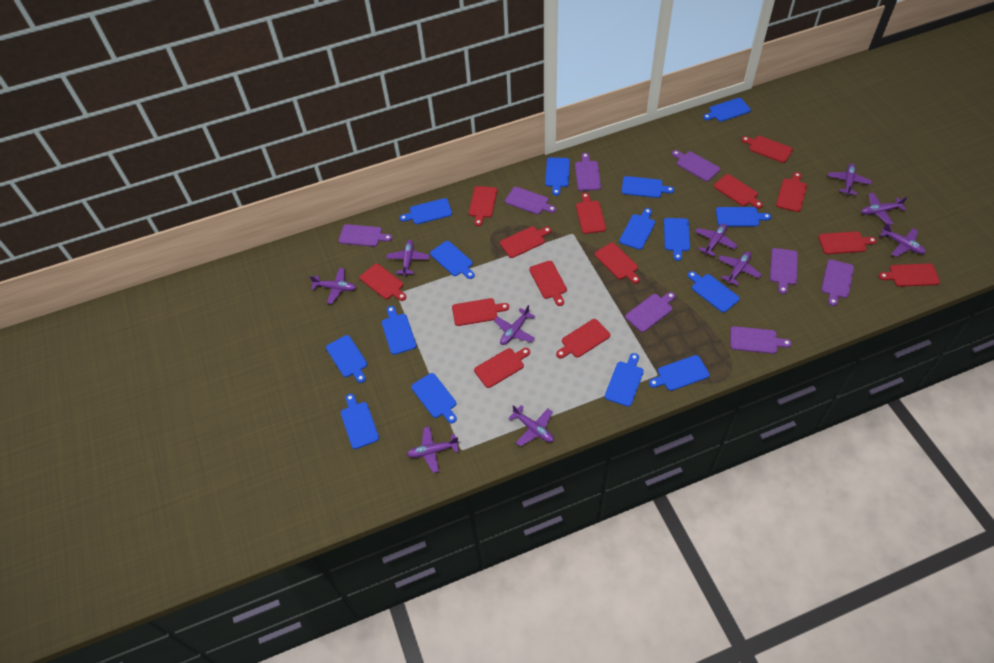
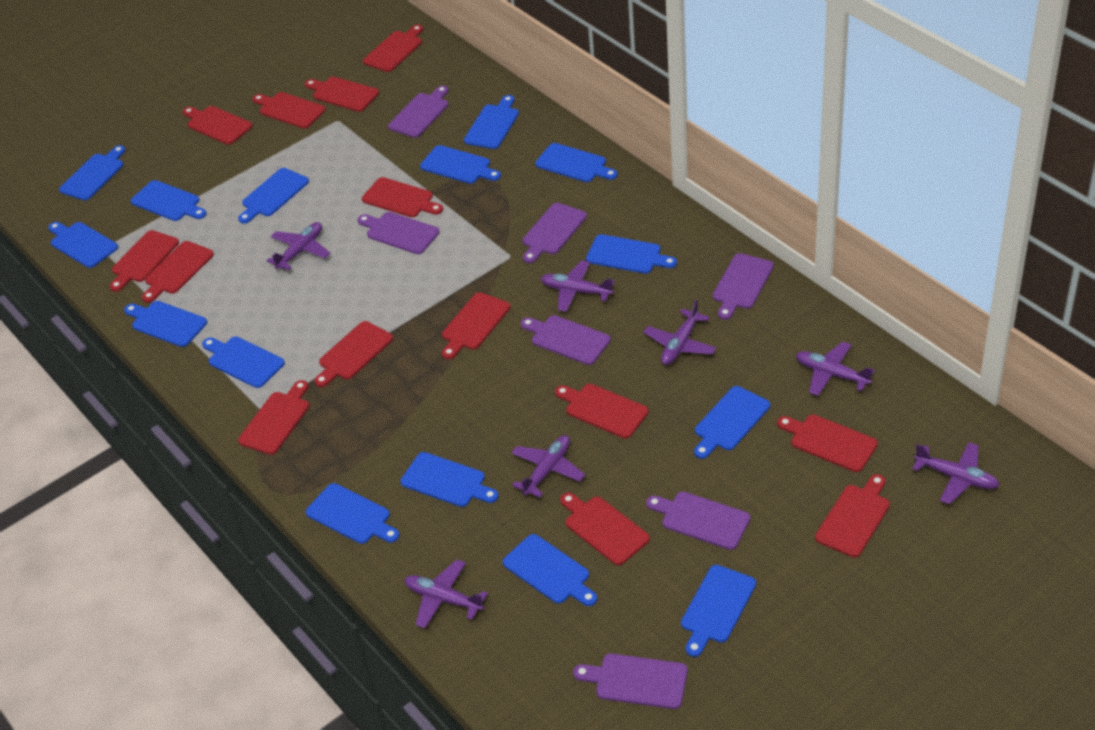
purple cutting board: 8 -> 7
purple plane: 10 -> 7

